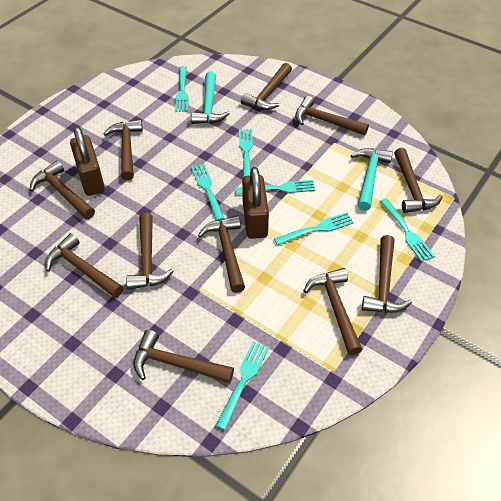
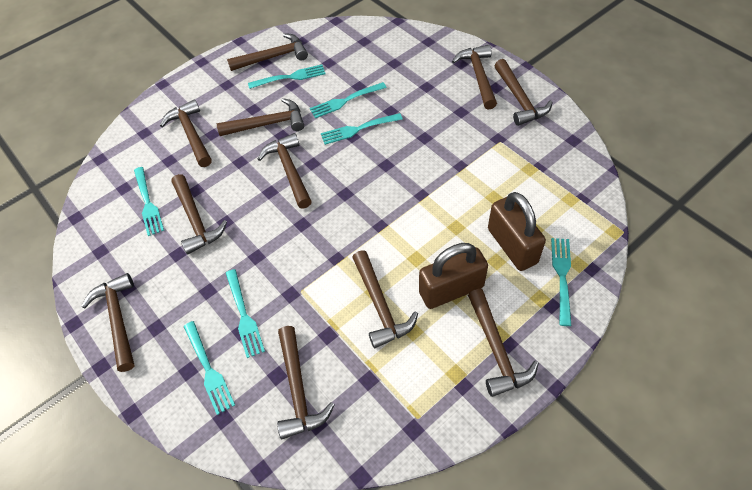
turquoise hammer: 2 -> 0

